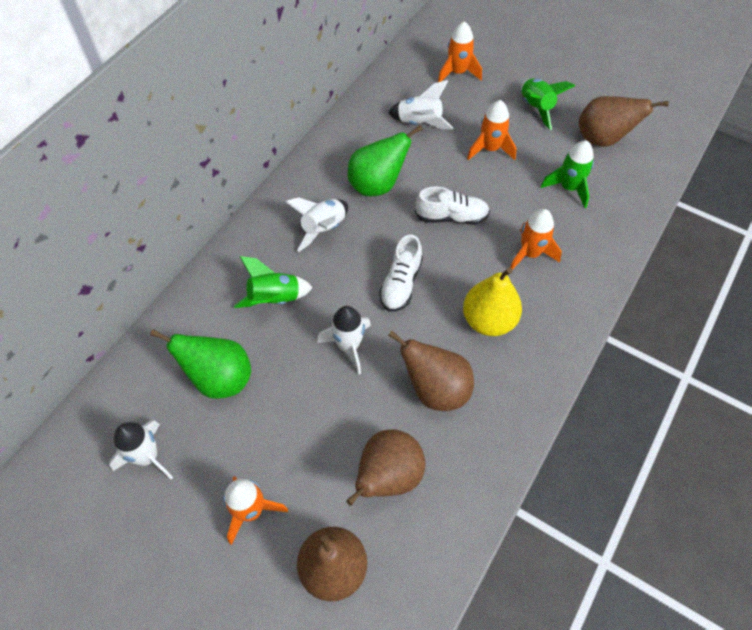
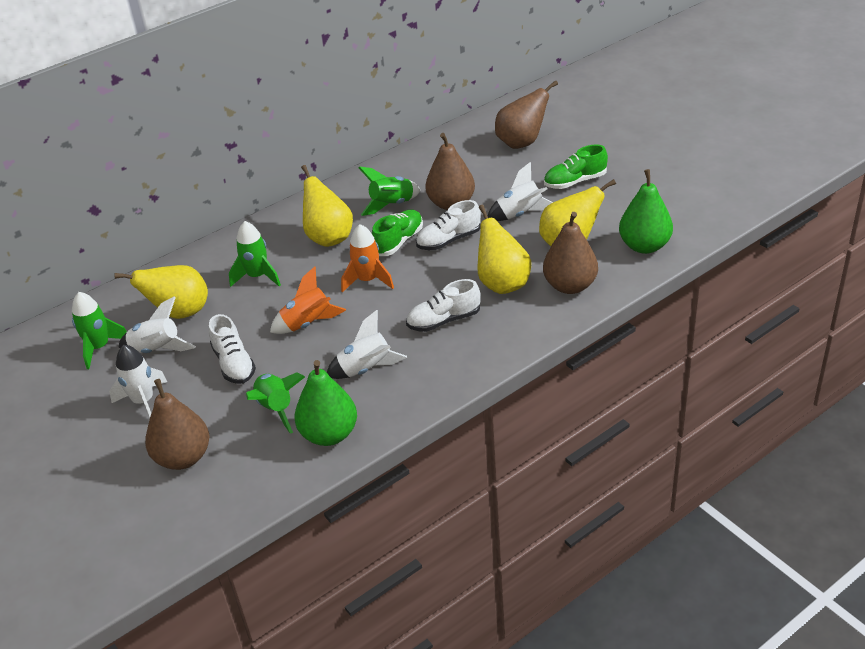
green rocket: 3 -> 4
green shoe: 0 -> 2
orange rocket: 4 -> 2
white shoe: 2 -> 3
yellow pear: 1 -> 4

